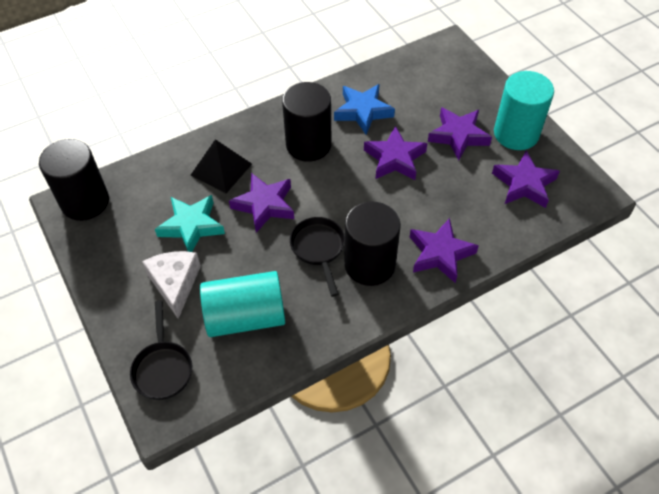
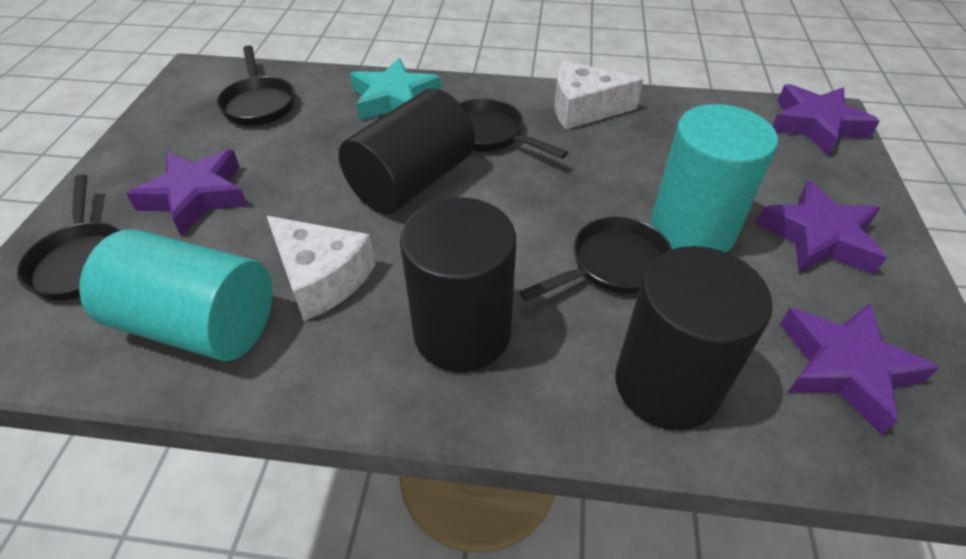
black pan: 2 -> 4
black pyramid: 1 -> 0
blue star: 1 -> 0
purple star: 5 -> 4
white cheese: 1 -> 2

